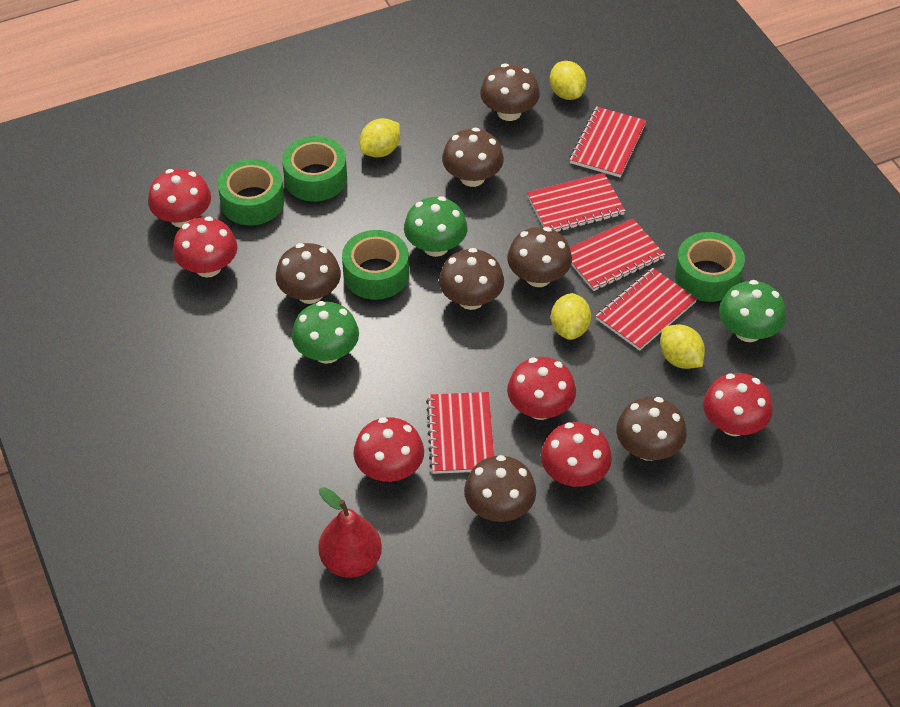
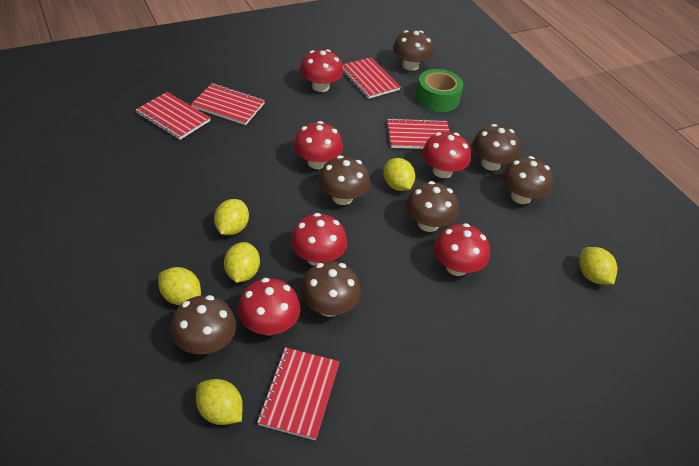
green mushroom: 3 -> 0
green tape: 4 -> 1
red pear: 1 -> 0
yellow lemon: 4 -> 6

